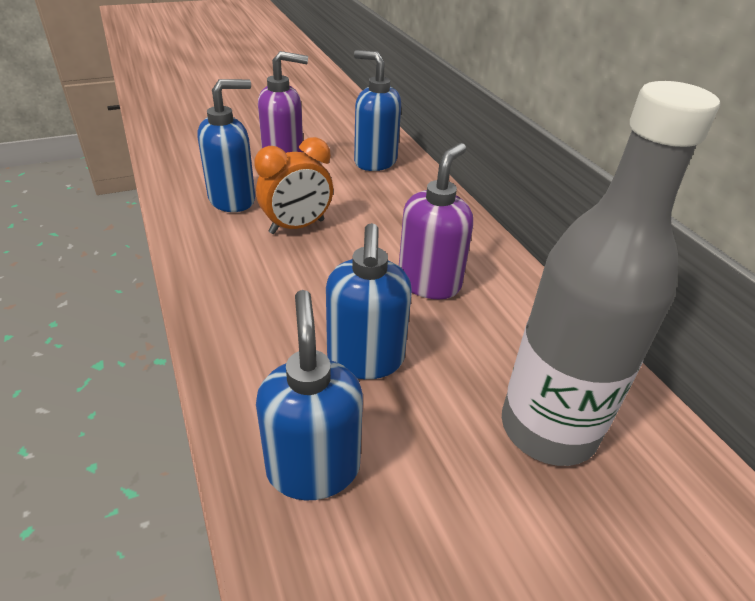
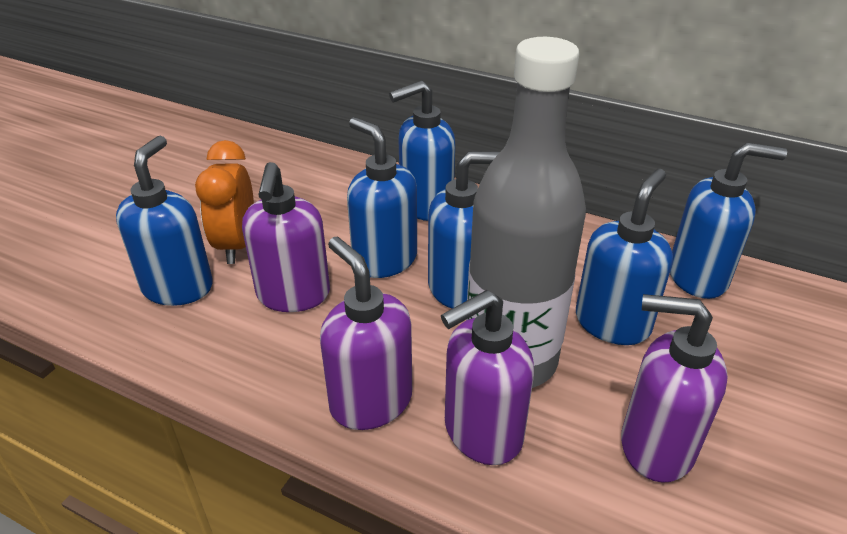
blue soap dispenser: 4 -> 6
purple soap dispenser: 2 -> 4

